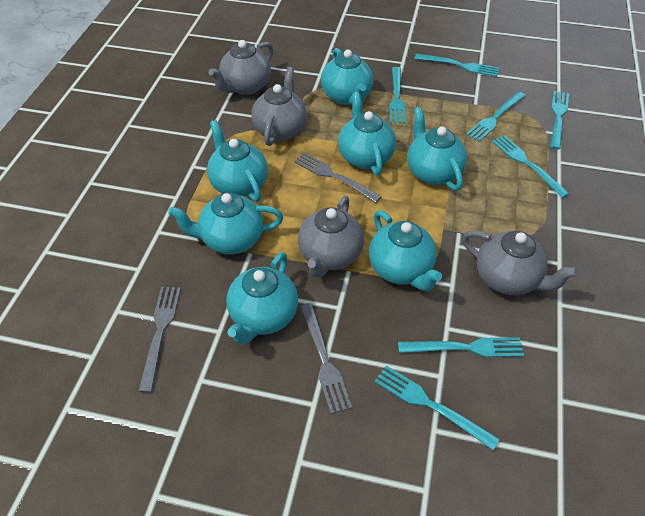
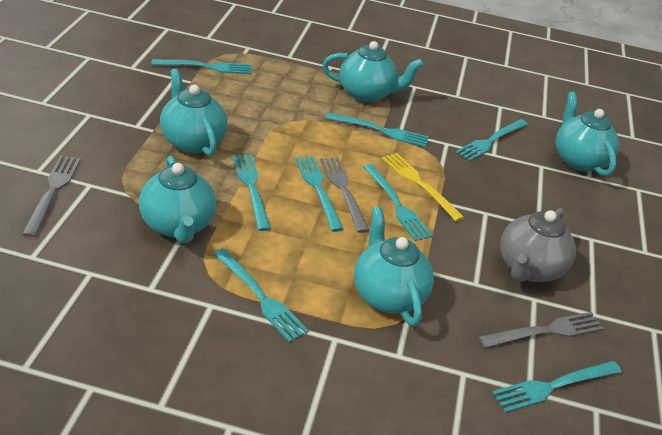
grey teapot: 4 -> 1
turquoise fork: 7 -> 8
turquoise teapot: 7 -> 5
yellow fork: 0 -> 1

